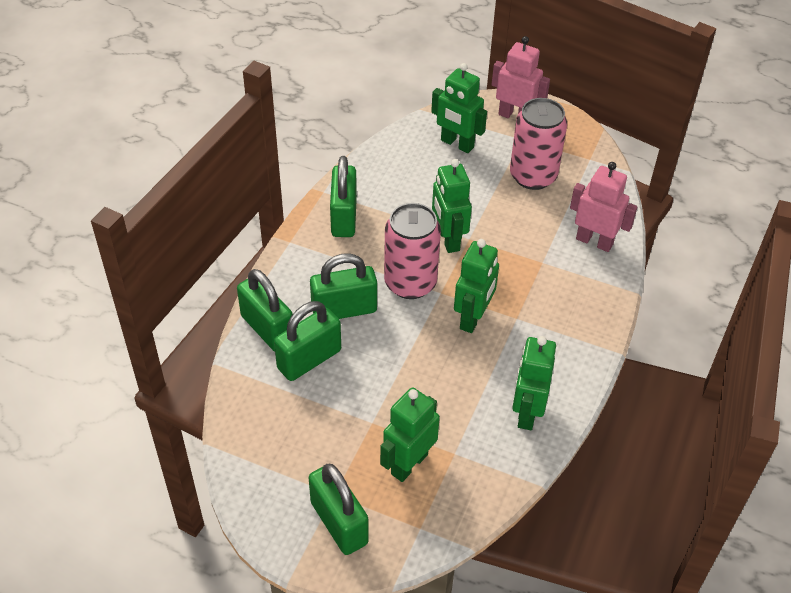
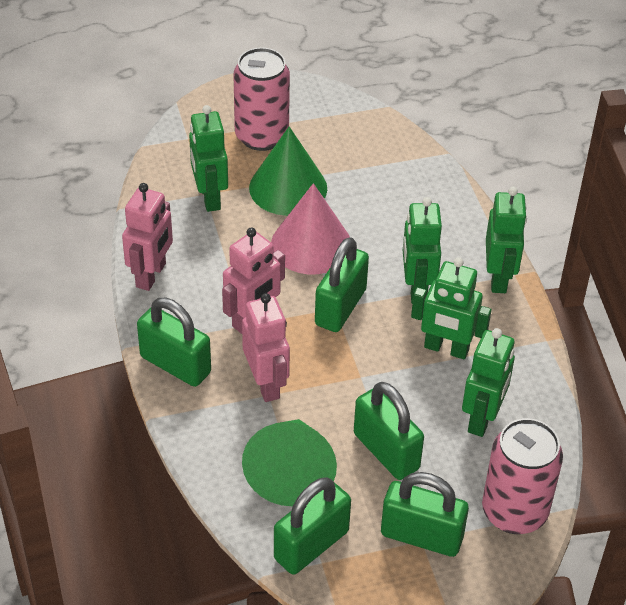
green cone: 0 -> 2
pink cone: 0 -> 1
pink robot: 2 -> 3

